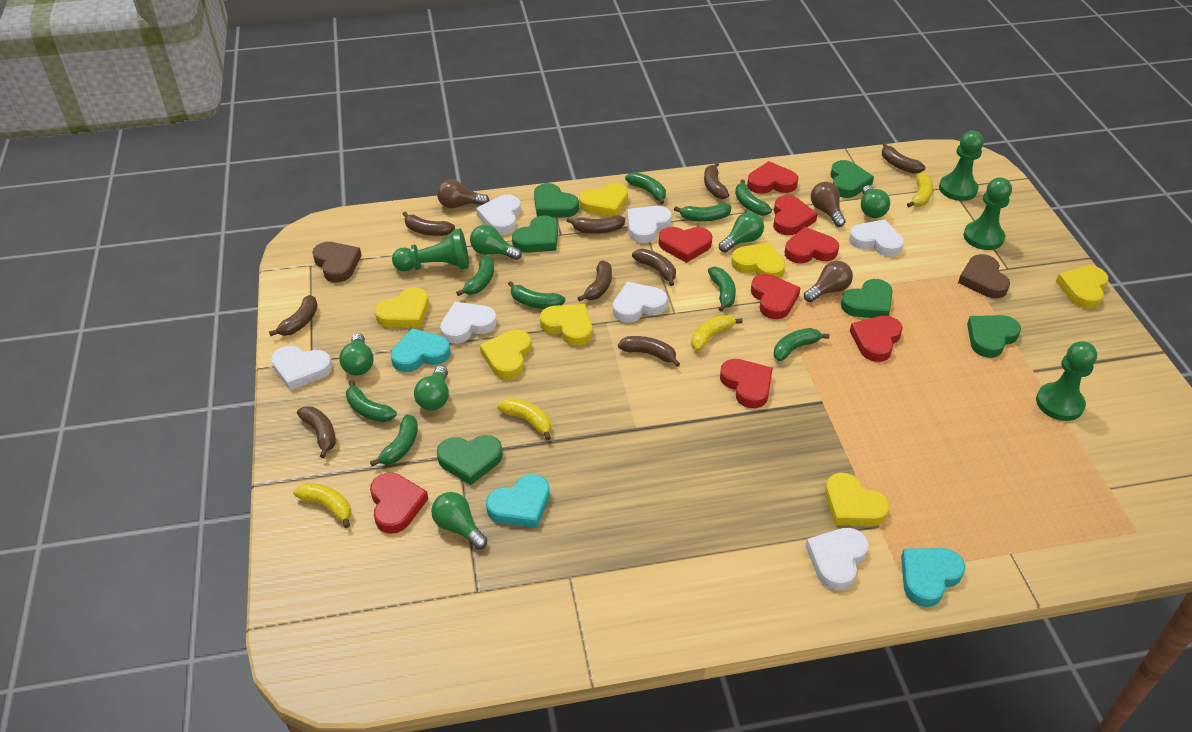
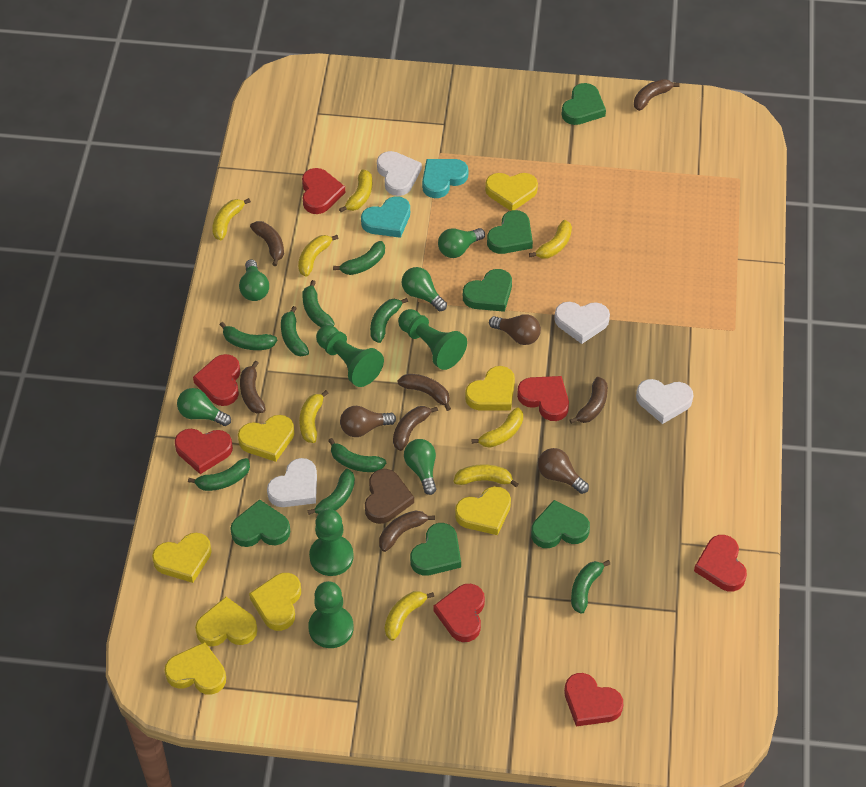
brown banana: 9 -> 7
brown heart: 2 -> 1
green light bulb: 6 -> 5
red heart: 8 -> 7
turquoise heart: 3 -> 2
white heart: 7 -> 4
yellow banana: 4 -> 8
yellow heart: 7 -> 8

